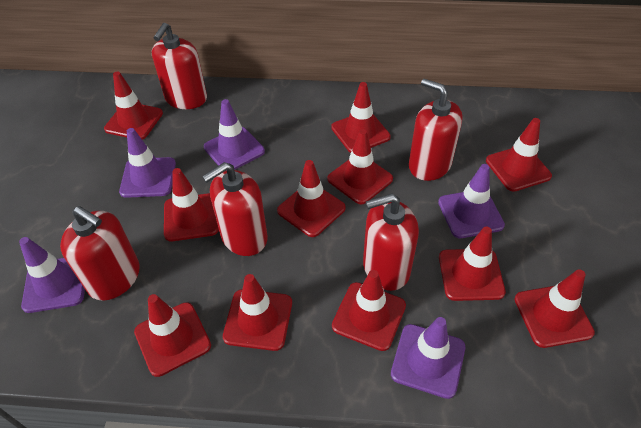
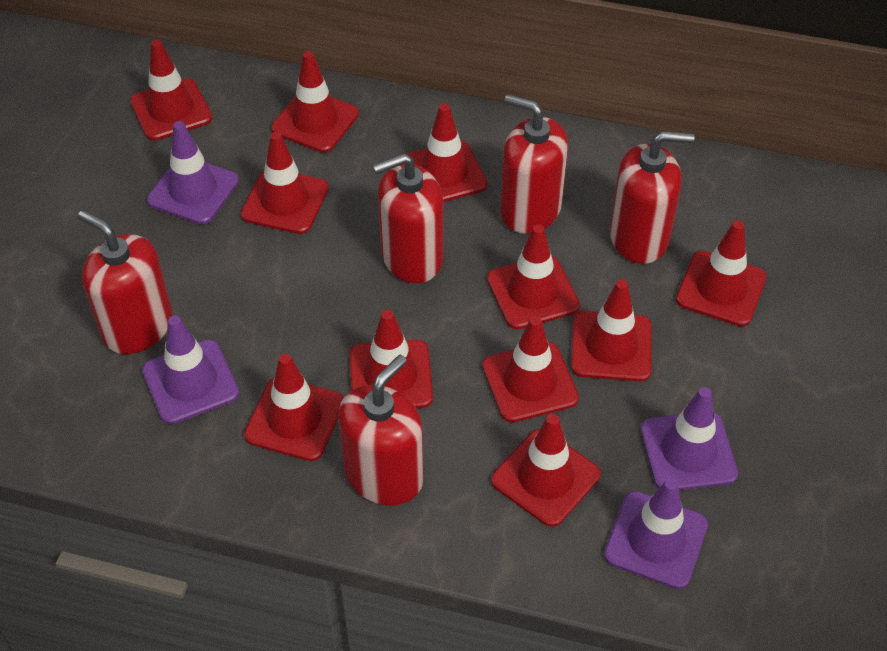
purple traffic cone: 5 -> 4

